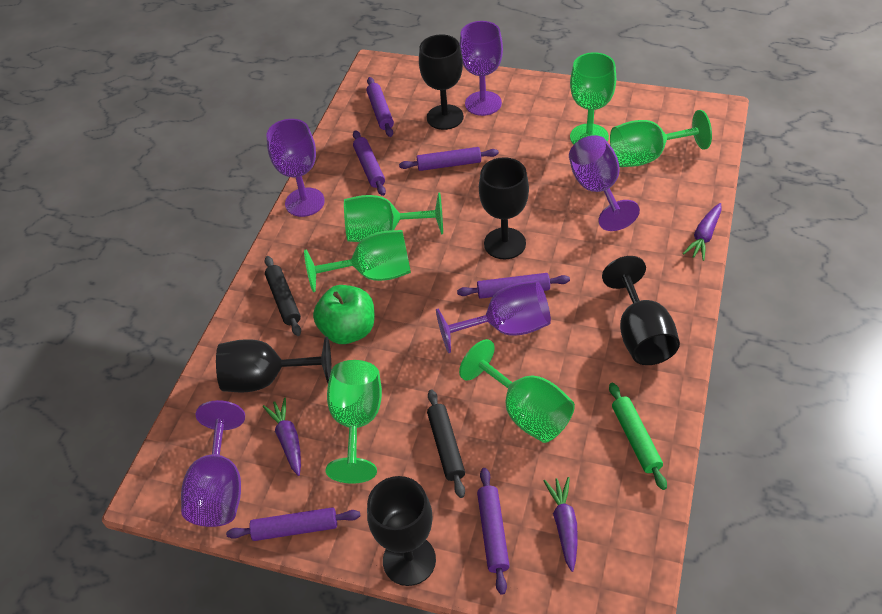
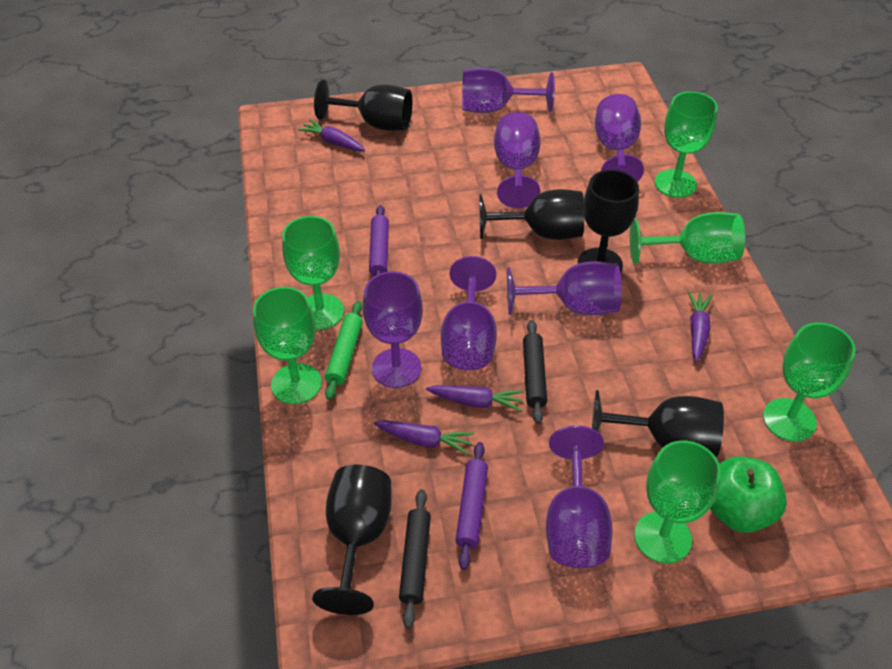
purple carrot: 3 -> 4
purple goblet: 5 -> 7
purple rolling pin: 6 -> 2

